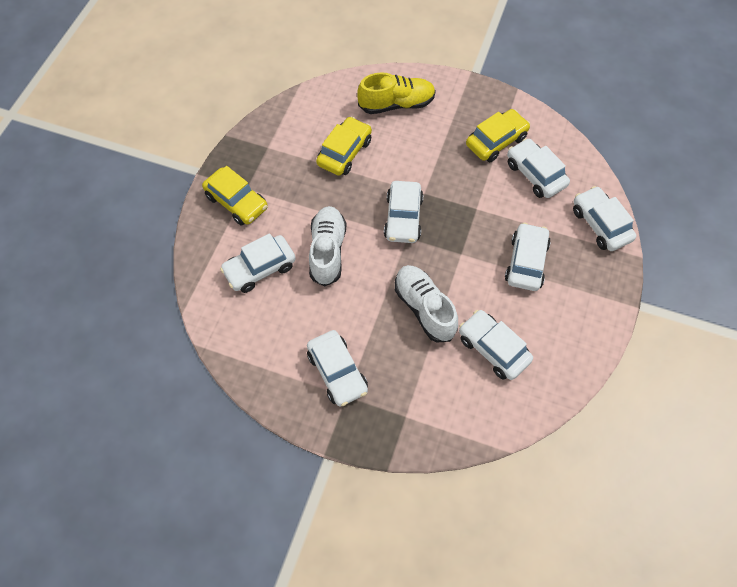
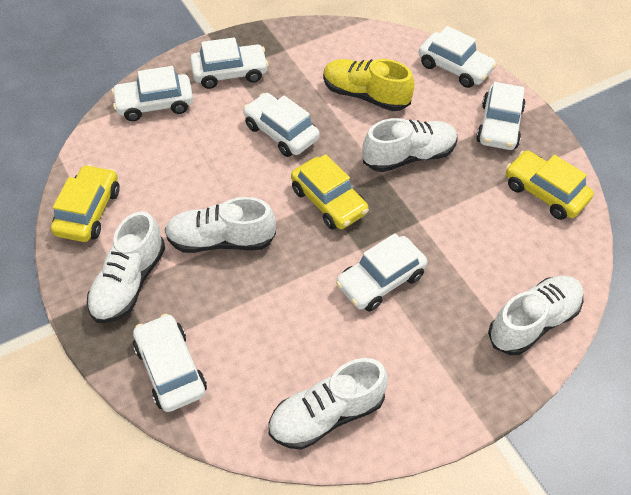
white shoe: 2 -> 5

